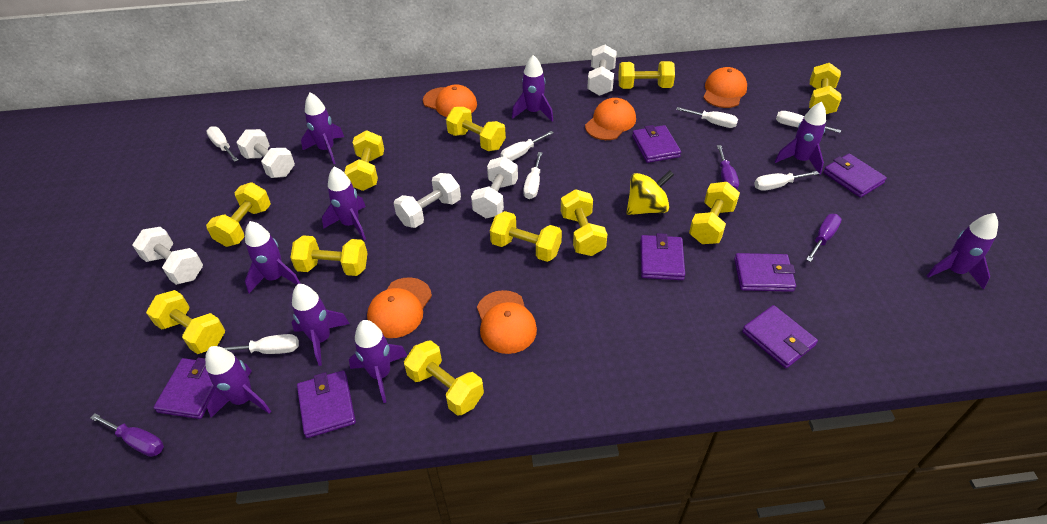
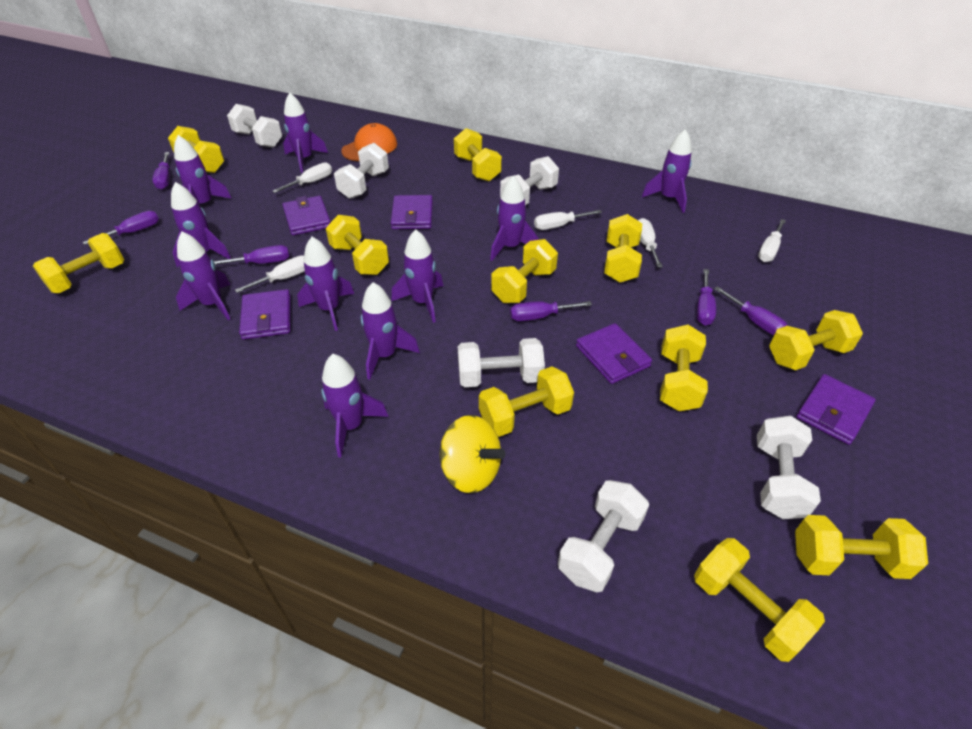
orange cap: 5 -> 1
purple rocket: 9 -> 10
purple screwdriver: 3 -> 6
purple wallet: 7 -> 5
white dumbbell: 5 -> 6
white screwdriver: 7 -> 5

